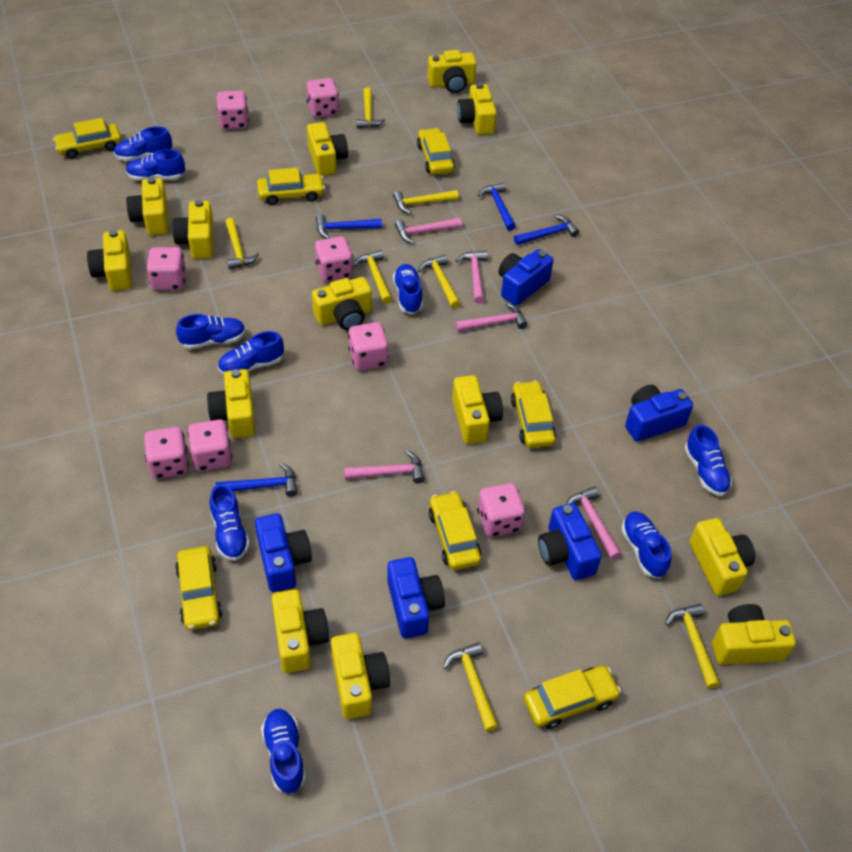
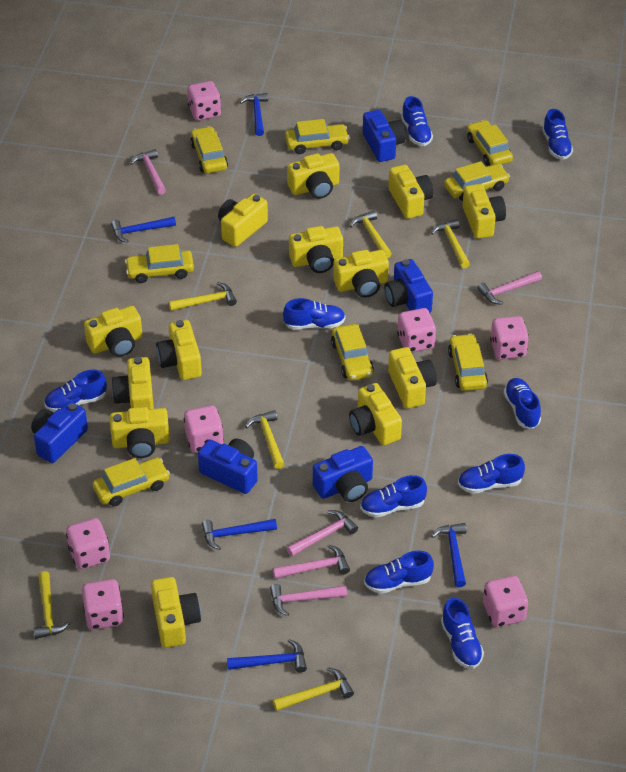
blue hammer: 4 -> 5
pink dice: 8 -> 7
yellow car: 7 -> 8
yellow hammer: 7 -> 6

